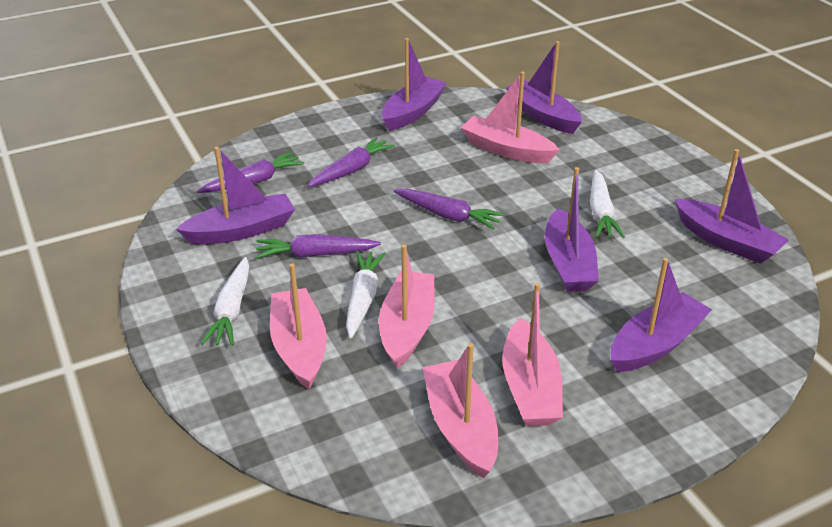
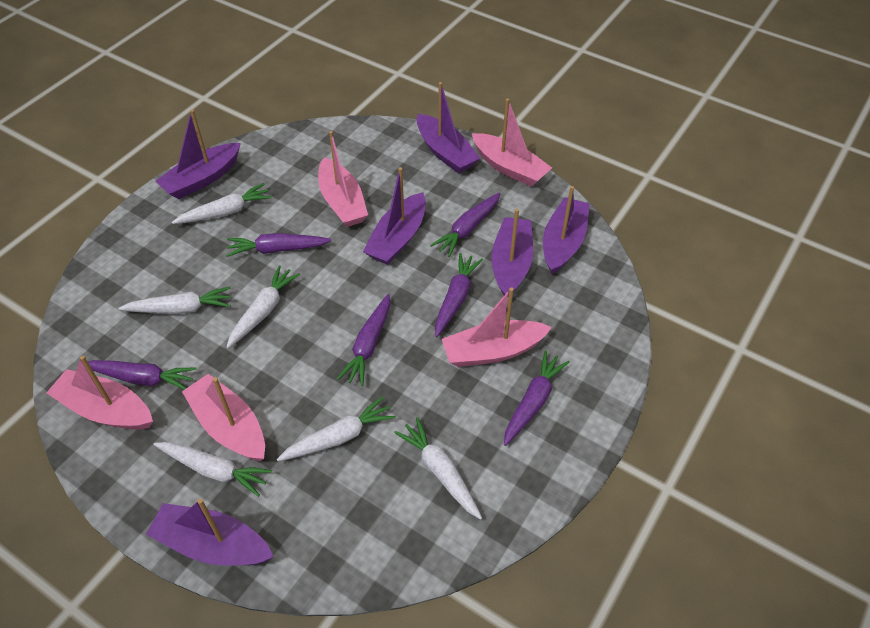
purple carrot: 4 -> 6
white carrot: 3 -> 6

